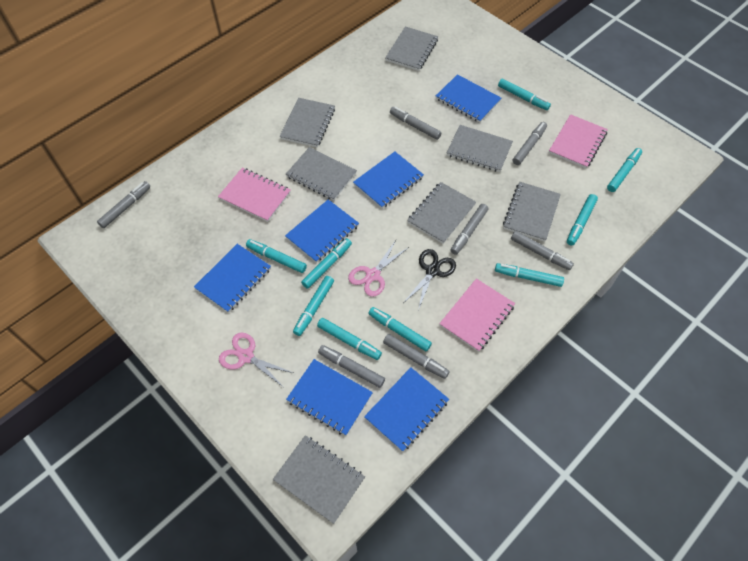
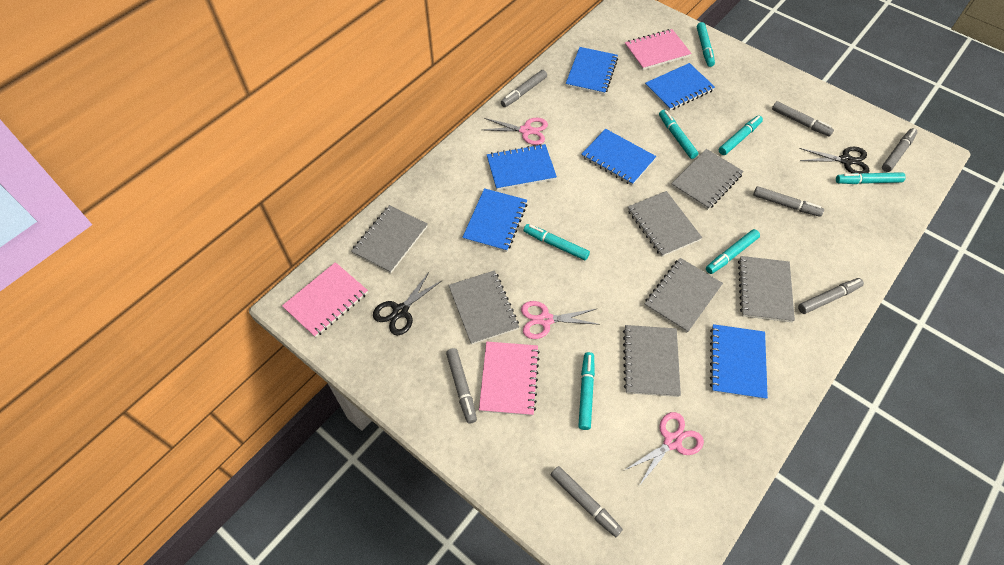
black scissors: 1 -> 2
pink scissors: 2 -> 3
turquoise marker: 9 -> 7

